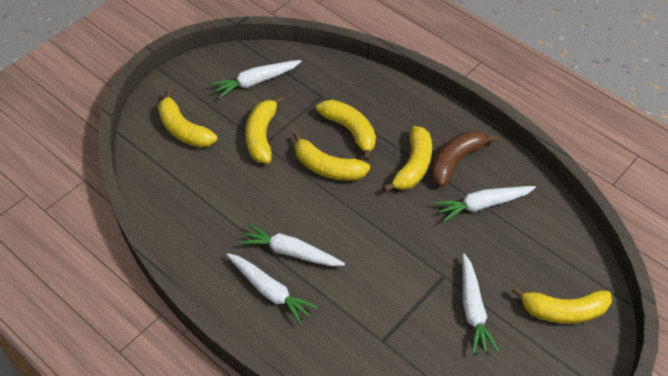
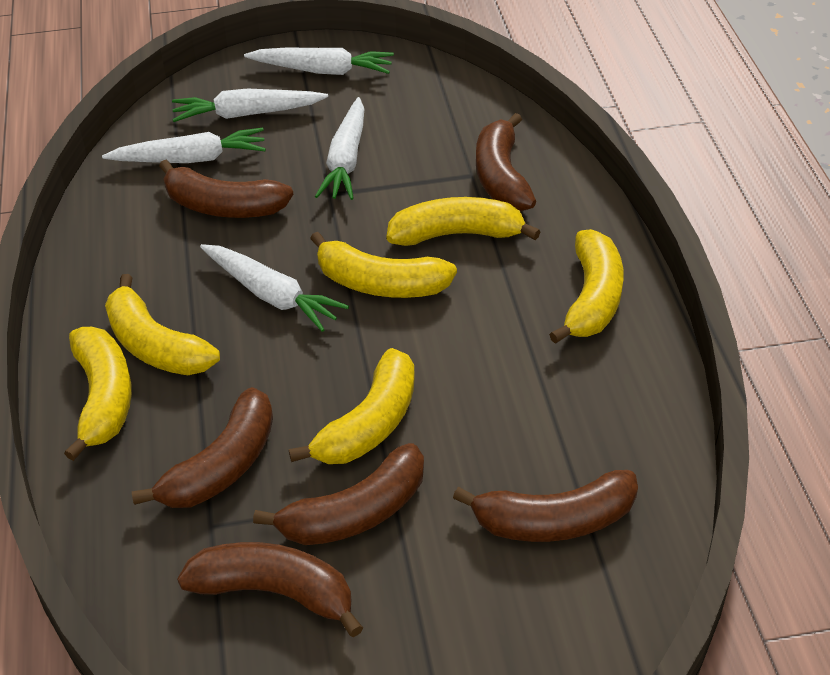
brown banana: 1 -> 6

